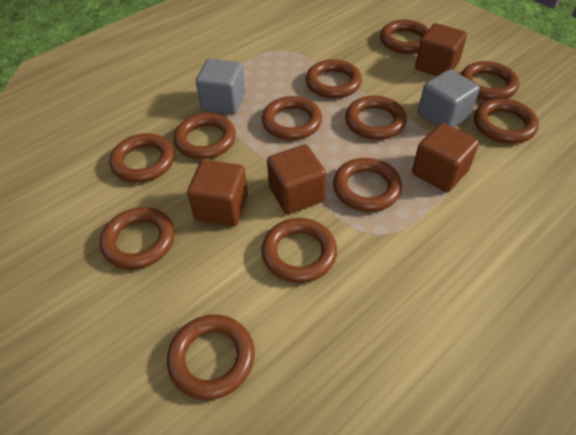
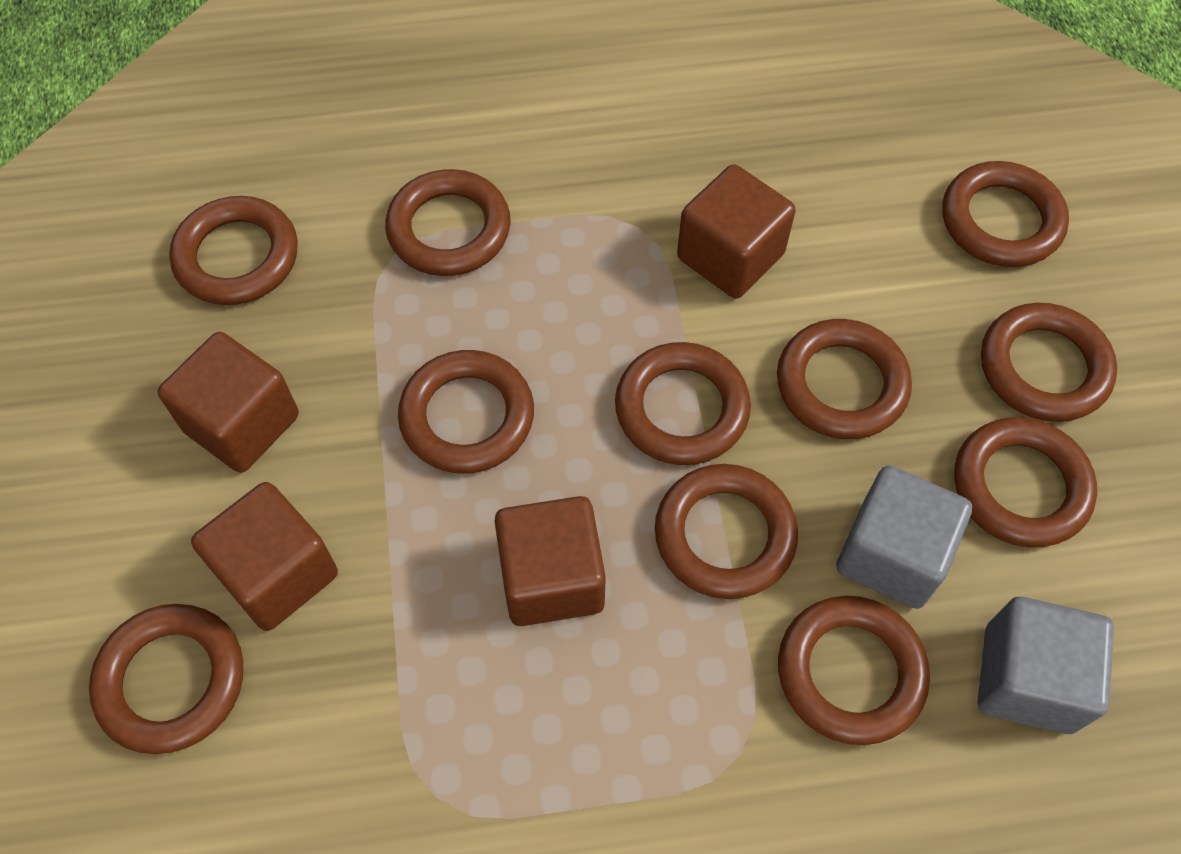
brown ring: 12 -> 11

